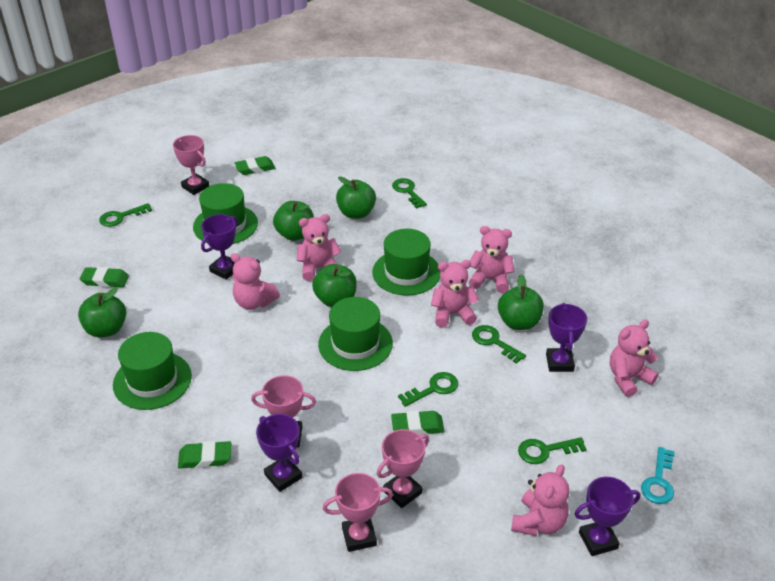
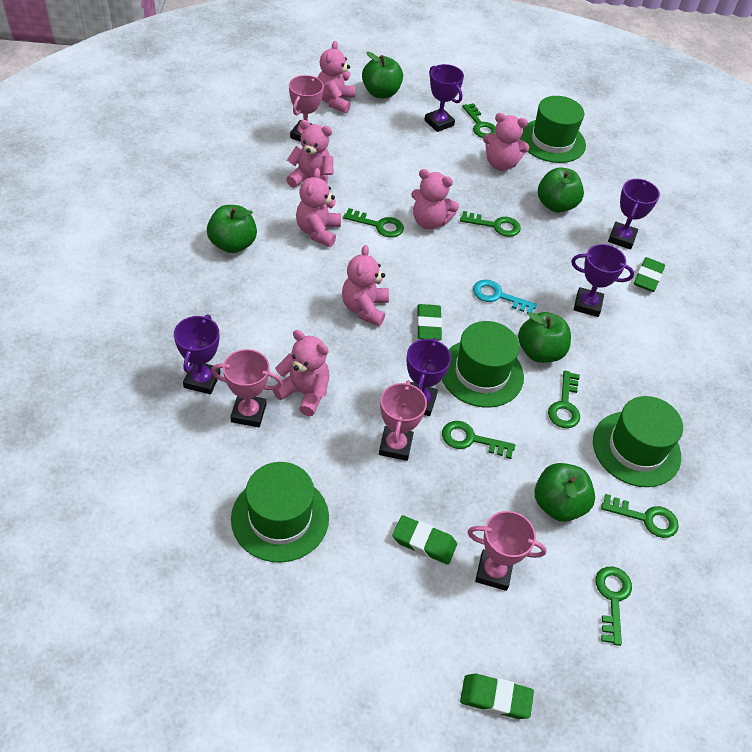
green key: 5 -> 7
pink teddy bear: 6 -> 7
purple trophy: 4 -> 5

